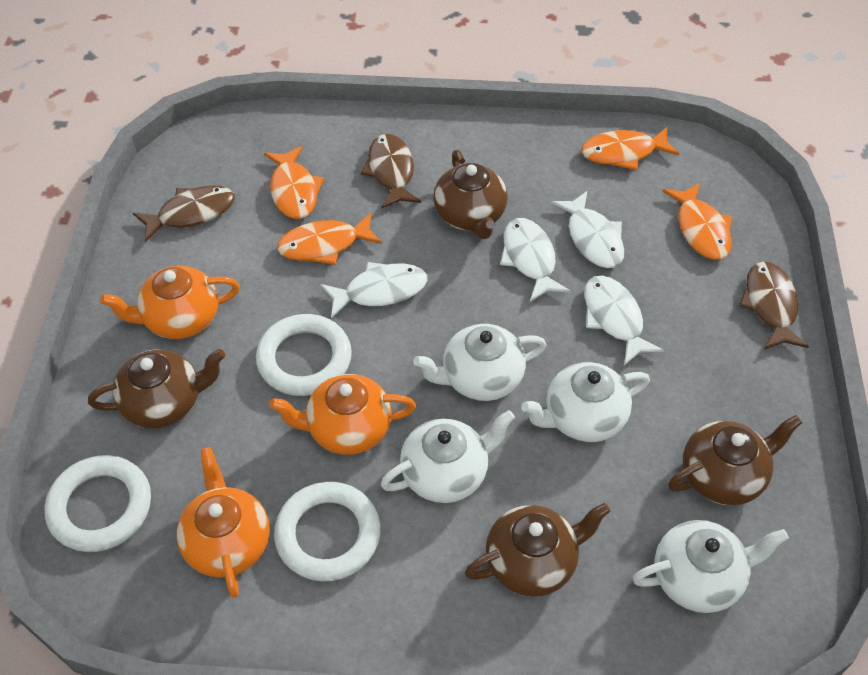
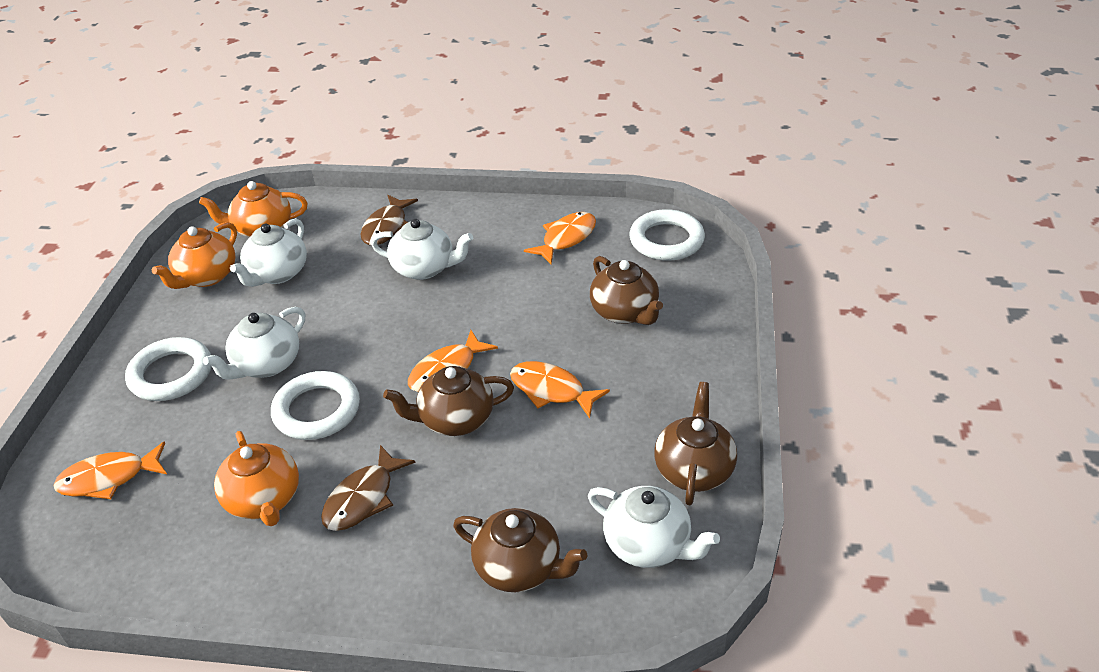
brown fish: 3 -> 2
white fish: 4 -> 0

